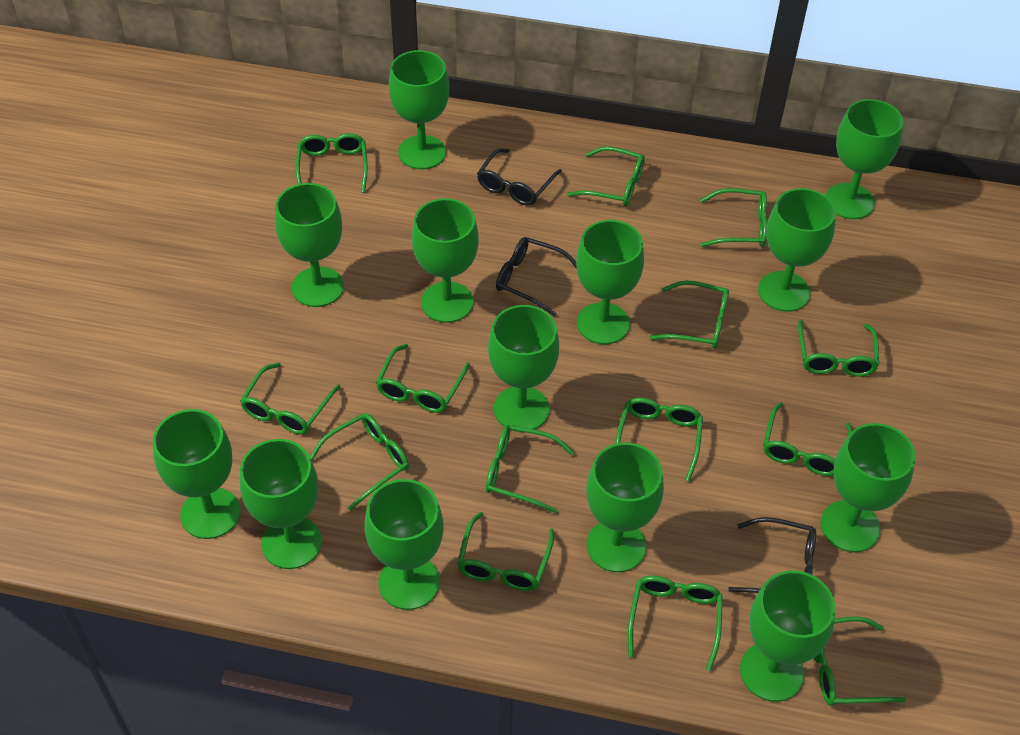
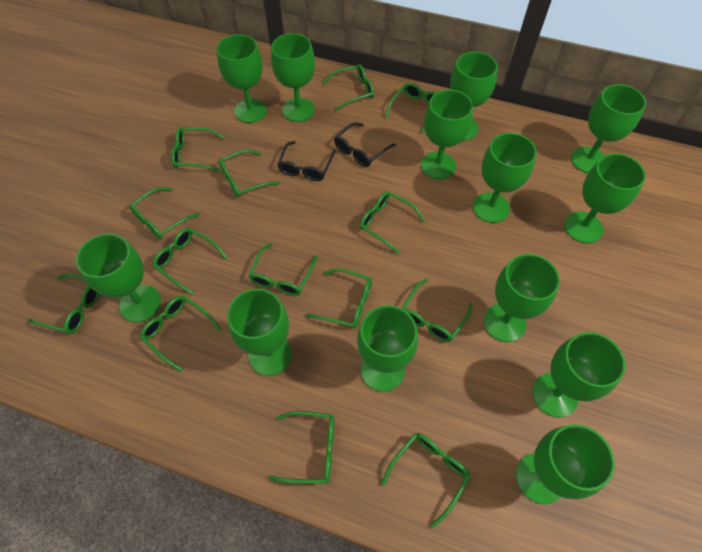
black glasses: 3 -> 2

